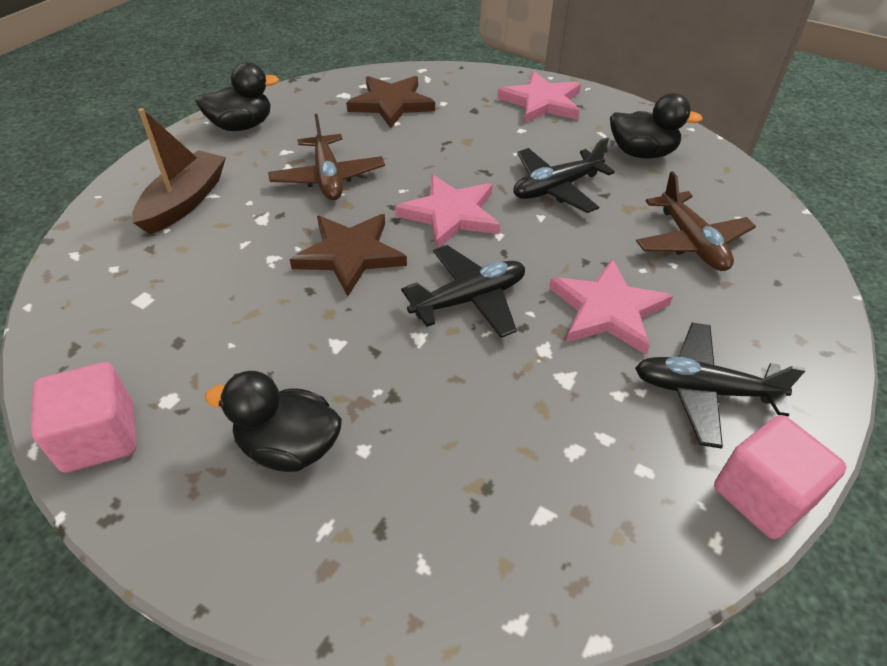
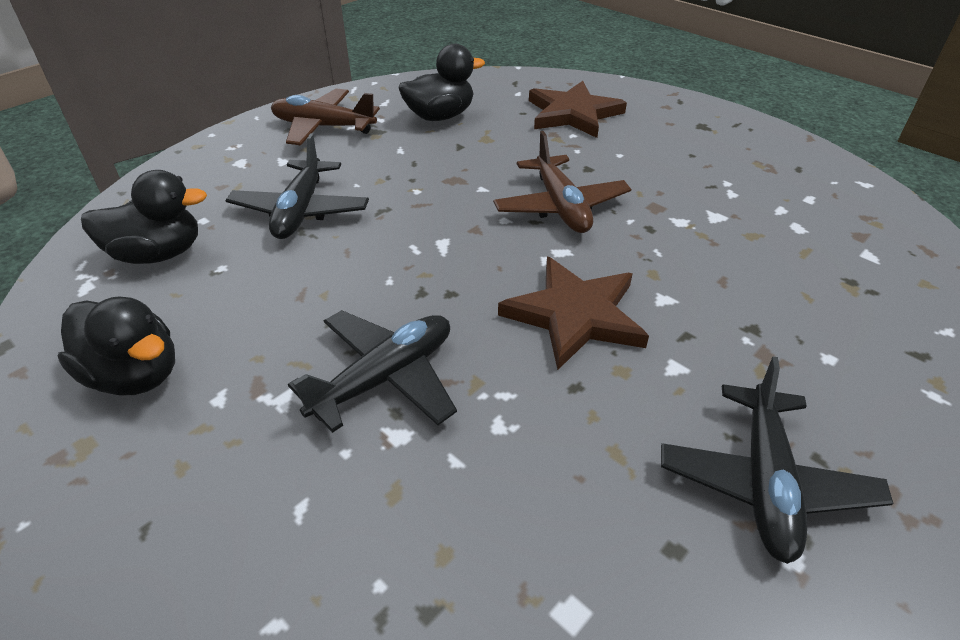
brown boat: 1 -> 0
pink cube: 2 -> 0
pink star: 3 -> 0

